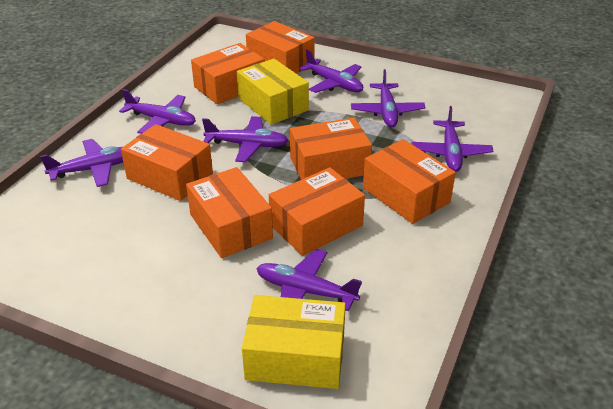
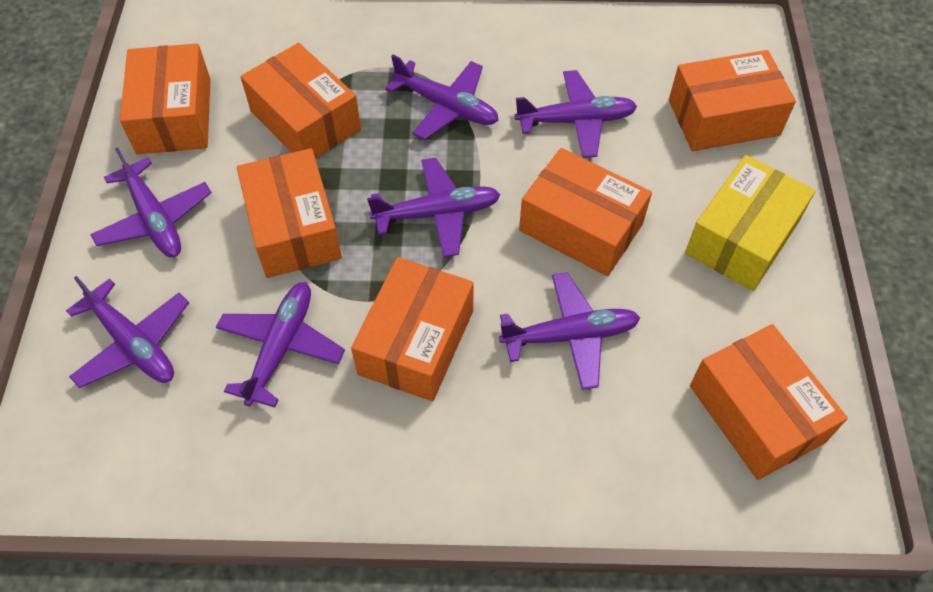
yellow box: 2 -> 1

